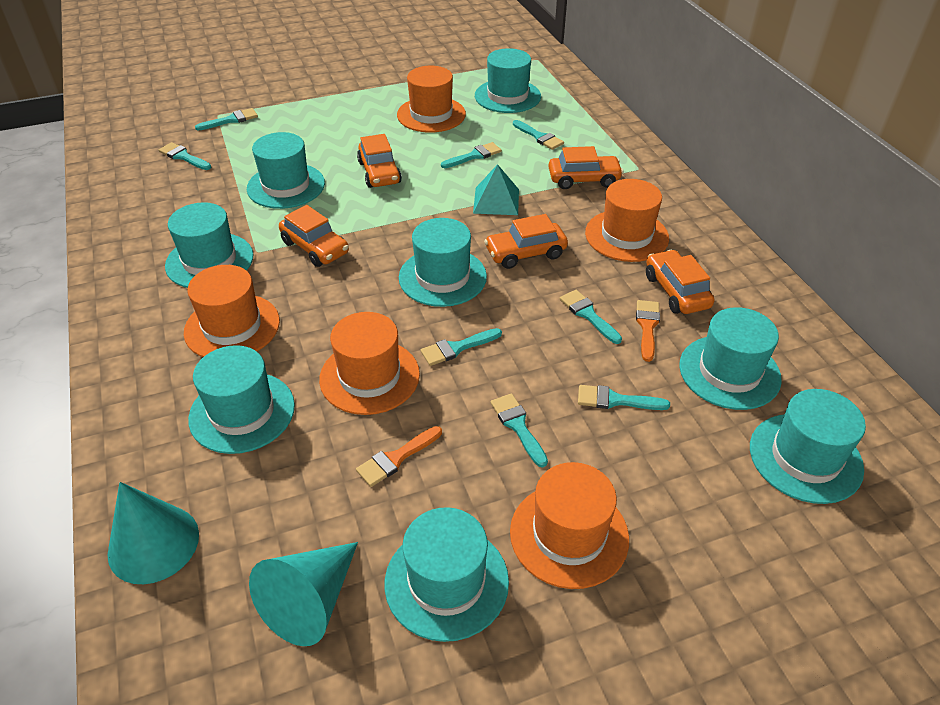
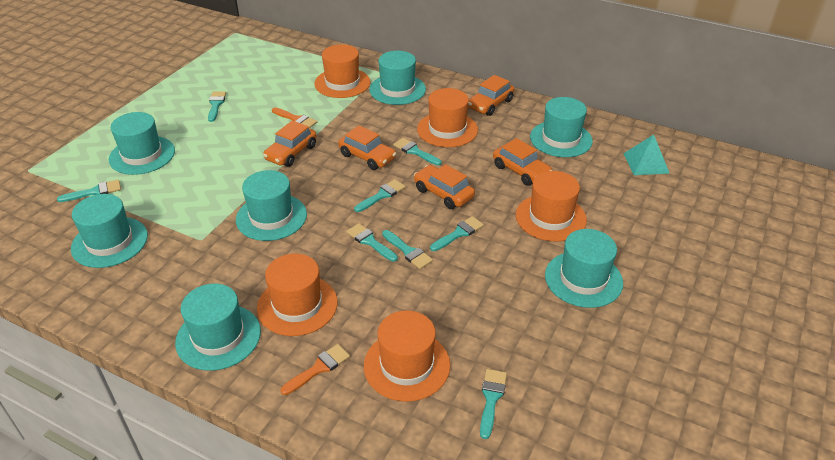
turquoise cone: 2 -> 0
turquoise hat: 8 -> 7

